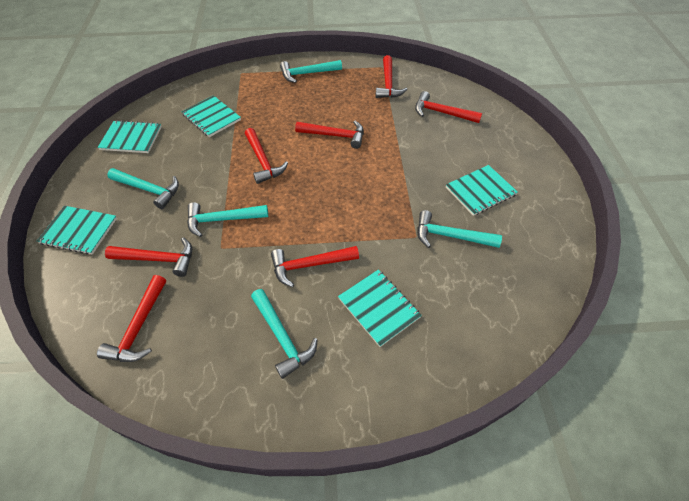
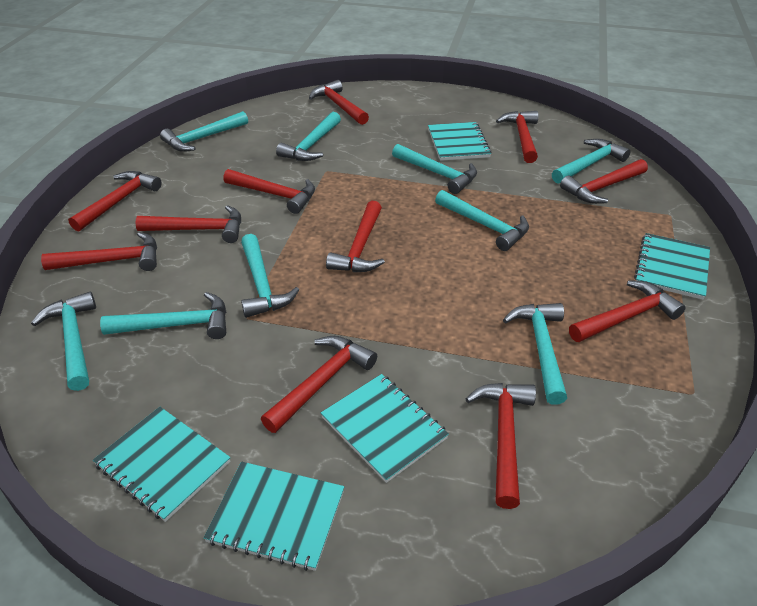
red hammer: 7 -> 11
turquoise hammer: 5 -> 9

